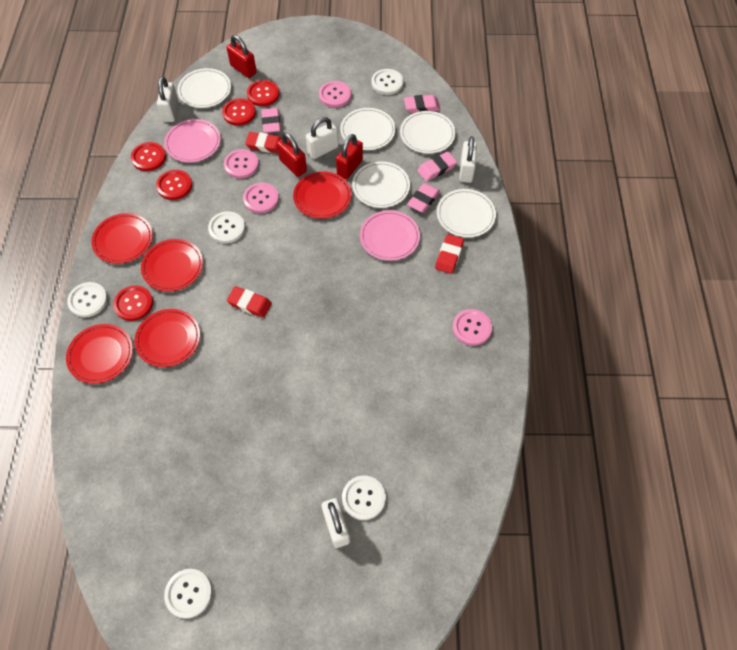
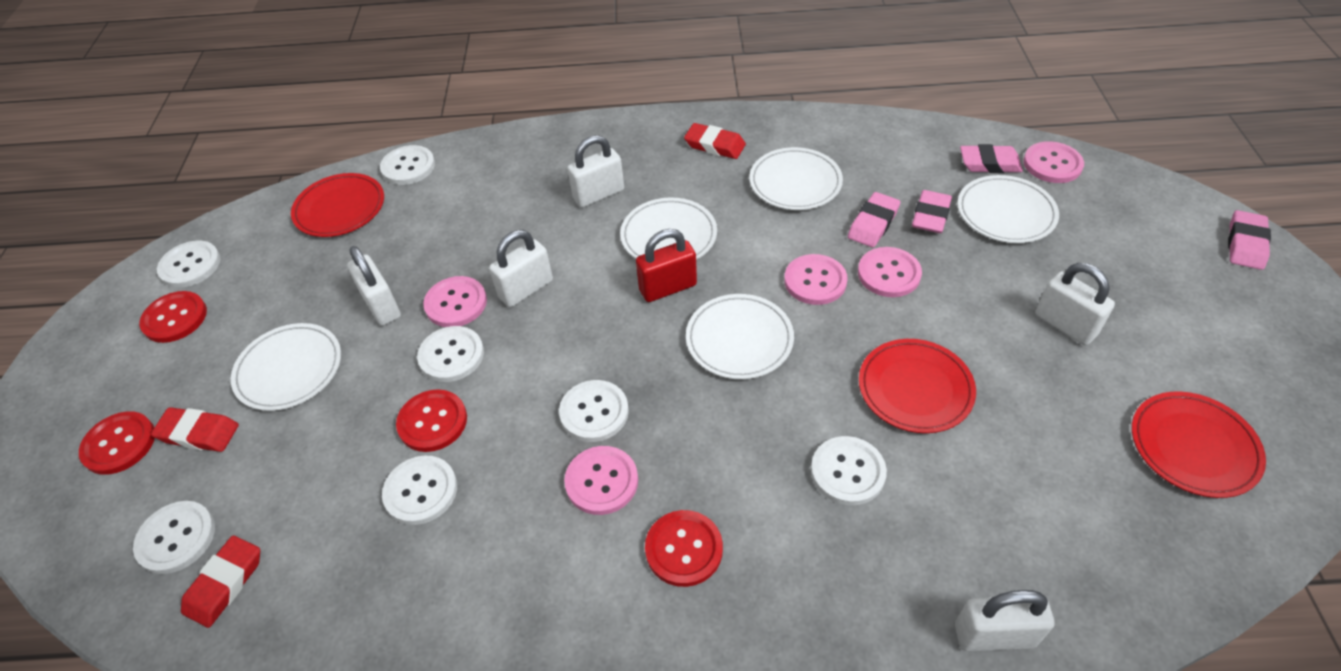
pink button: 4 -> 5
pink plate: 2 -> 0
red button: 5 -> 4
red padlock: 3 -> 1
red plate: 5 -> 3
white button: 5 -> 7
white padlock: 4 -> 5

